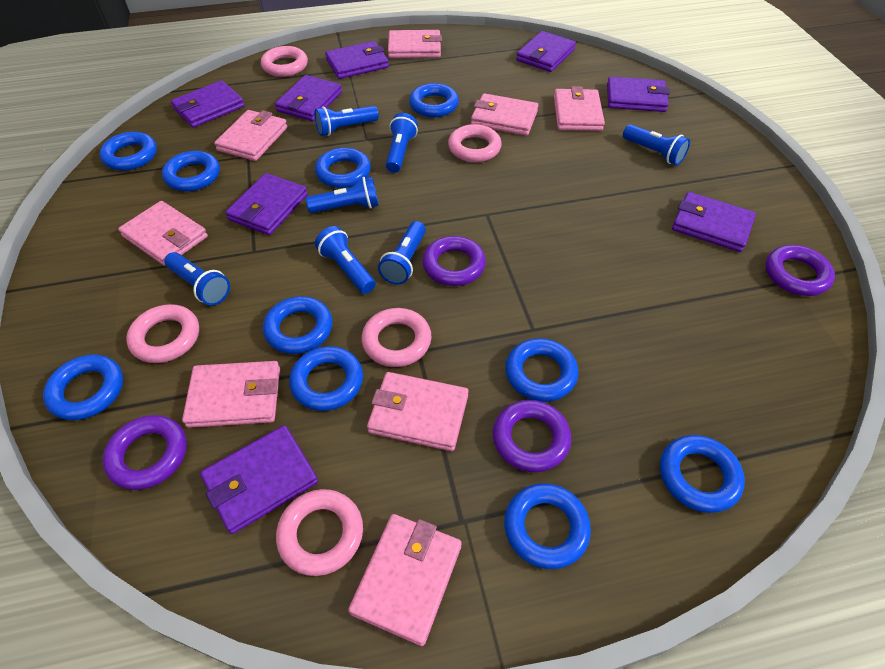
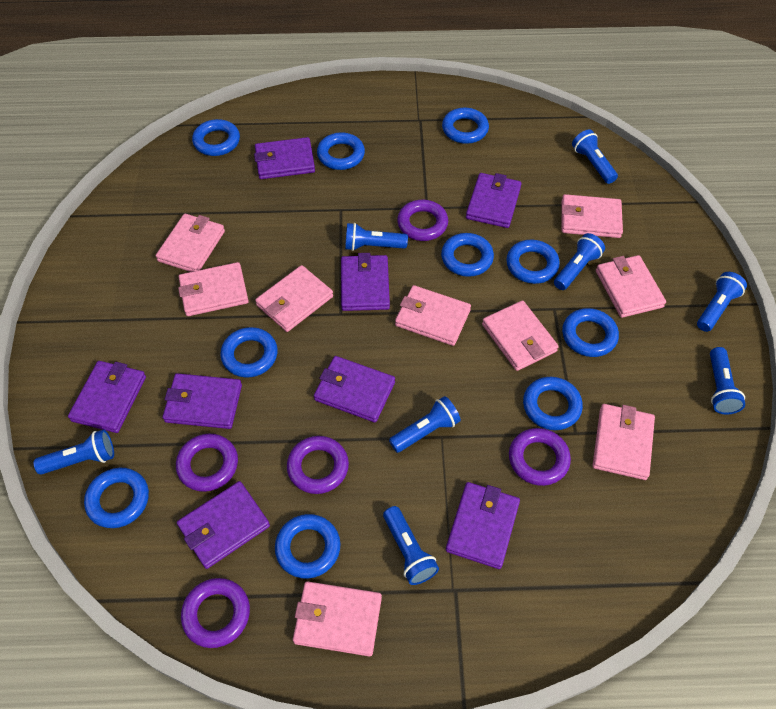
blue flashlight: 7 -> 8
pink ring: 5 -> 0
pink wallet: 8 -> 9
purple ring: 4 -> 5

